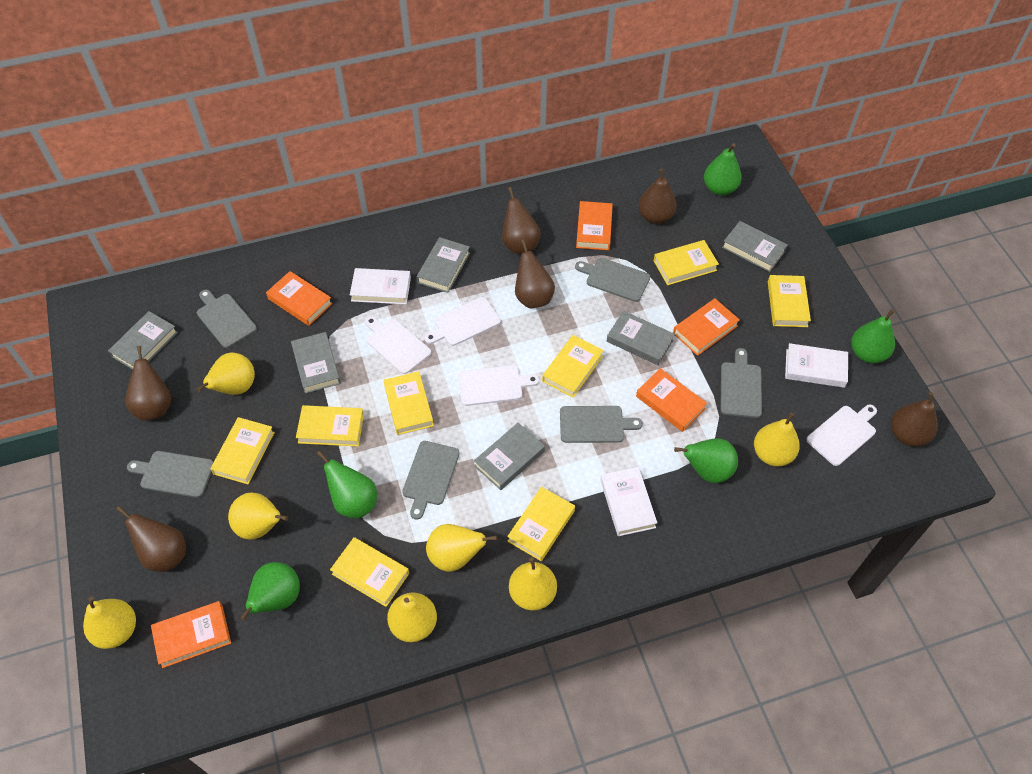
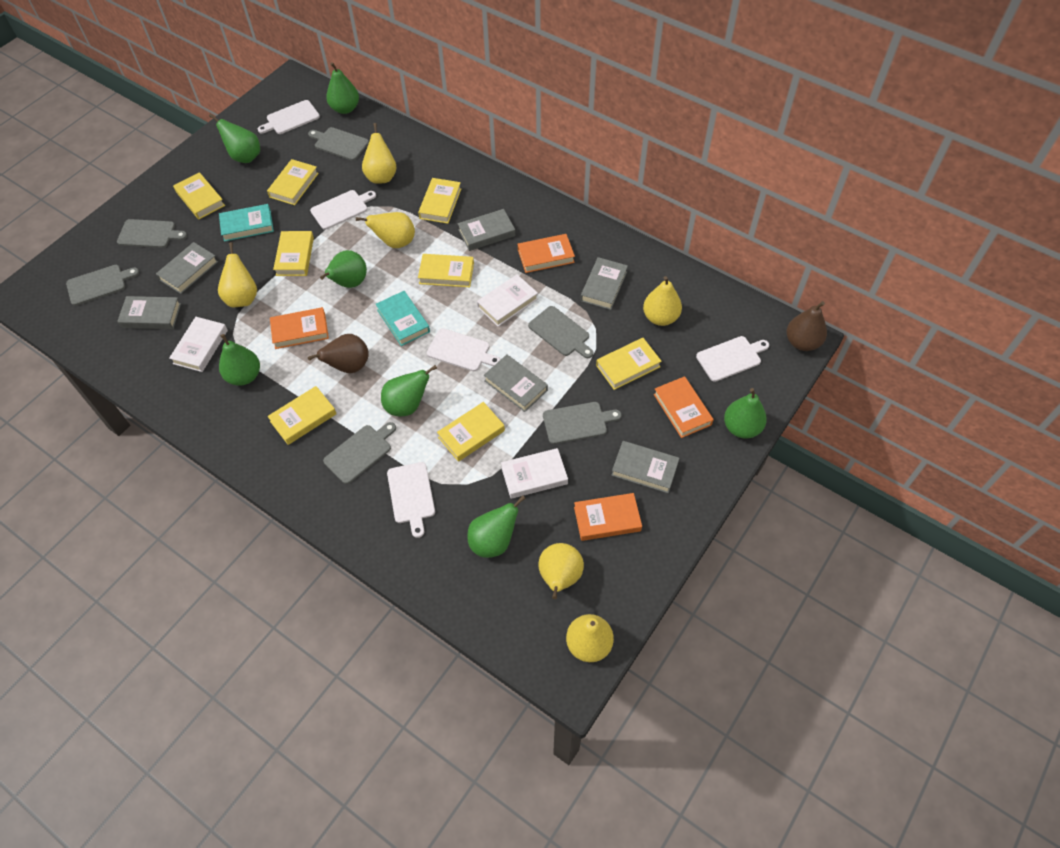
brown pear: 6 -> 2
green pear: 5 -> 7
orange book: 5 -> 4
turquoise book: 0 -> 2
white cutting board: 4 -> 5
yellow pear: 7 -> 6

